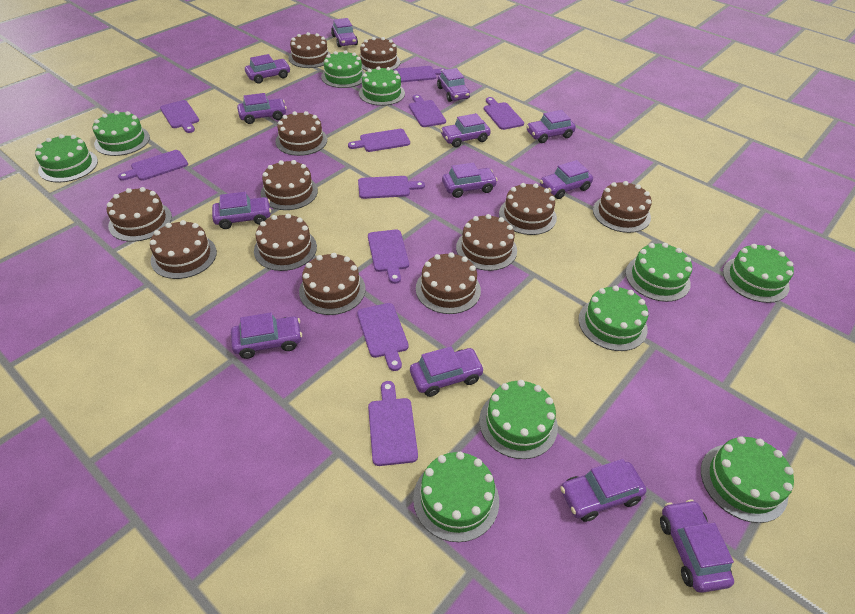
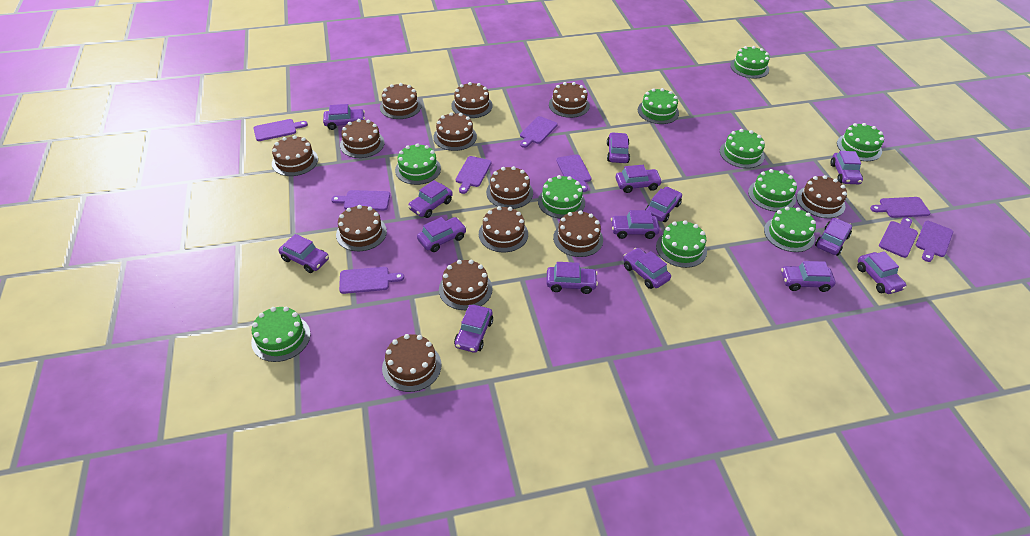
brown cake: 12 -> 13
purple car: 13 -> 15
purple cutting board: 10 -> 9

